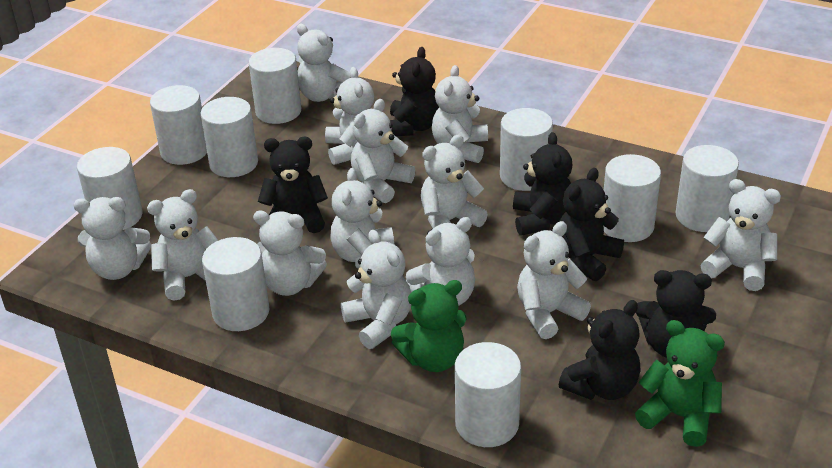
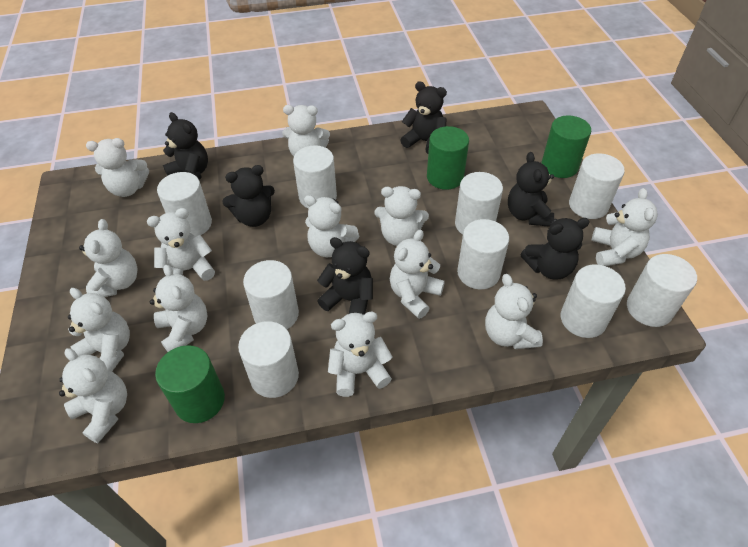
green cylinder: 0 -> 3
green teddy bear: 2 -> 0

